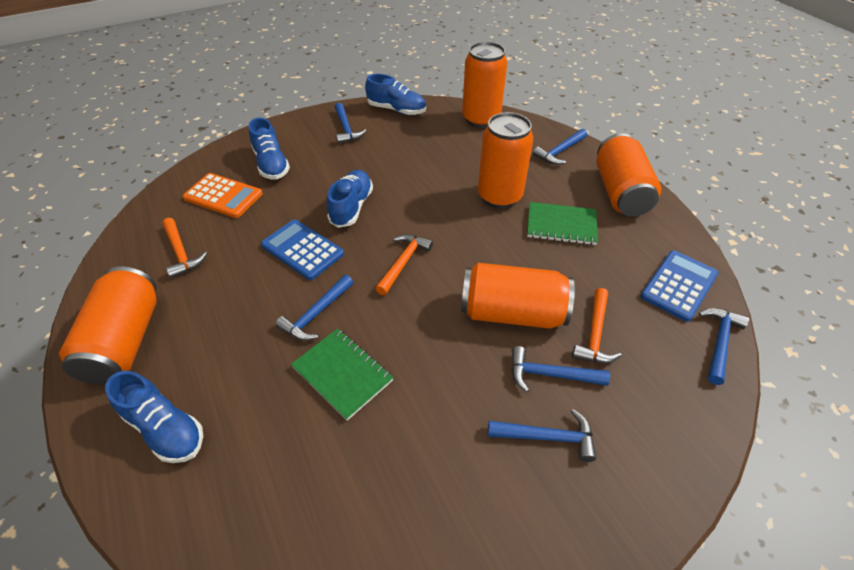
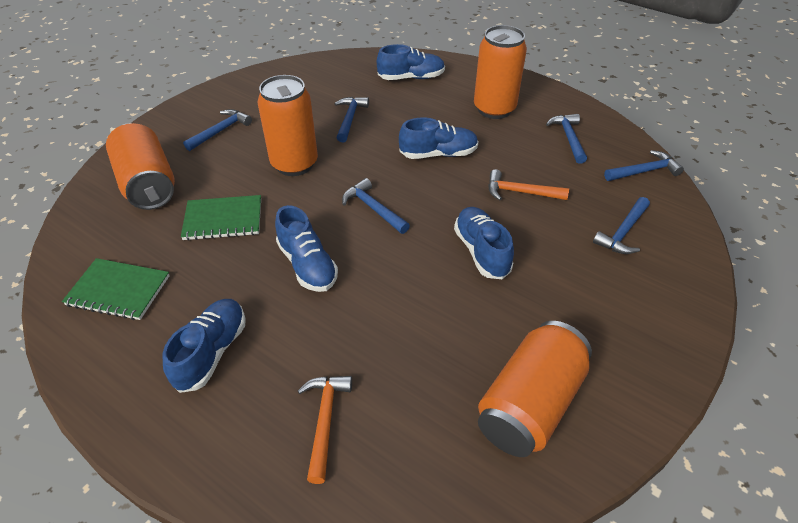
blue calculator: 2 -> 0
blue shoe: 4 -> 5
orange calculator: 1 -> 0
orange can: 5 -> 4
orange hammer: 3 -> 2

